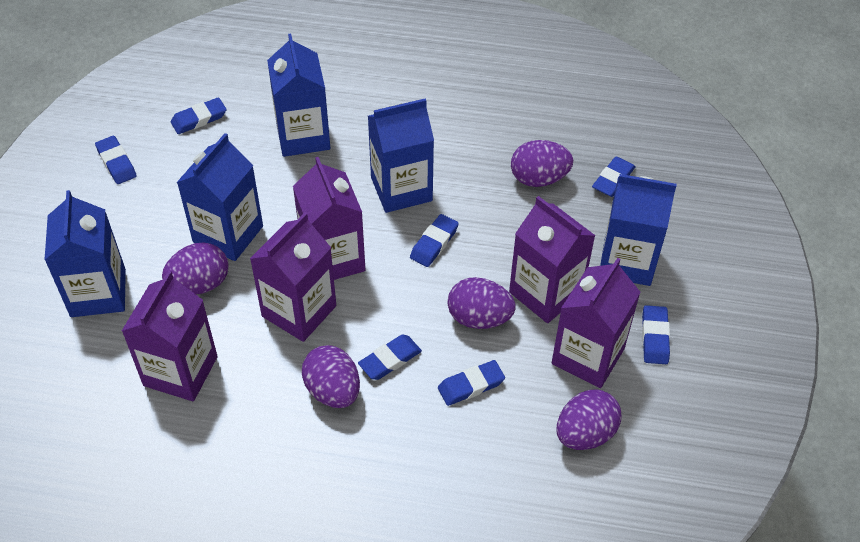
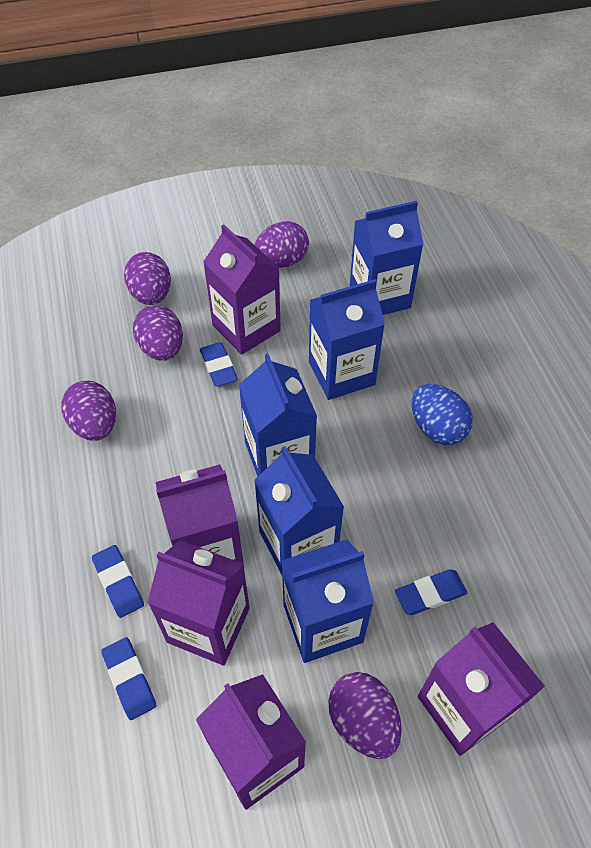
blue egg: 0 -> 1
blue eraser: 7 -> 4

